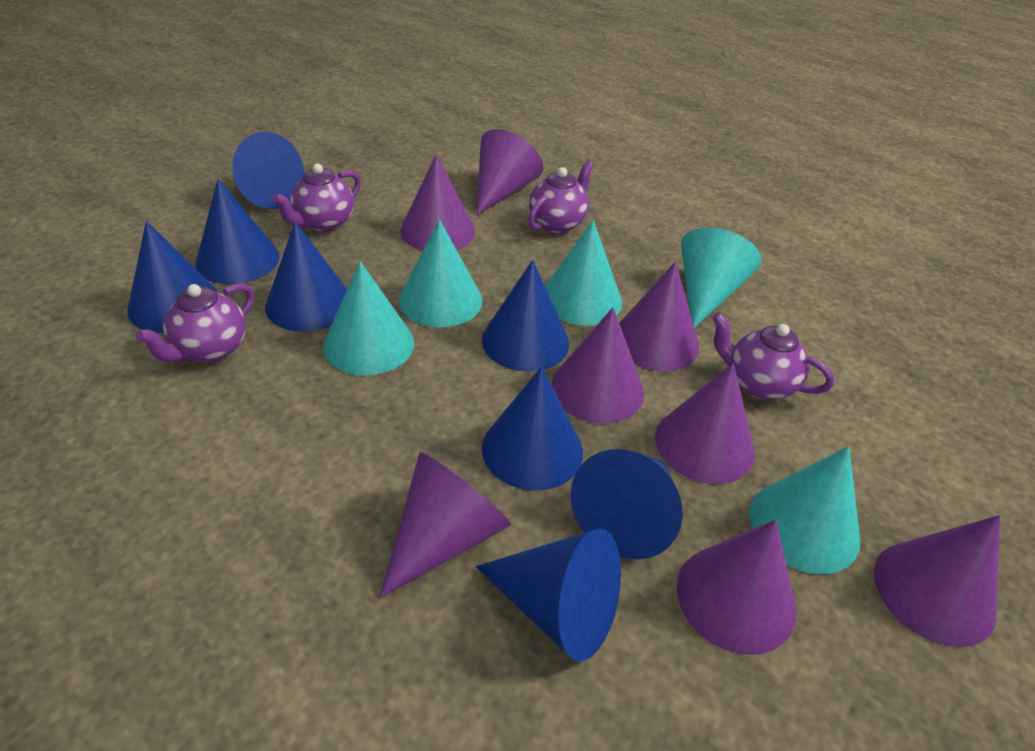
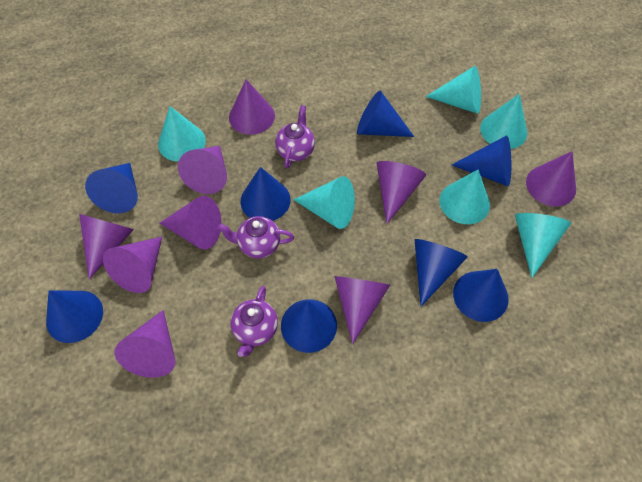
purple cone: 8 -> 9
purple teapot: 4 -> 3
turquoise cone: 5 -> 6

